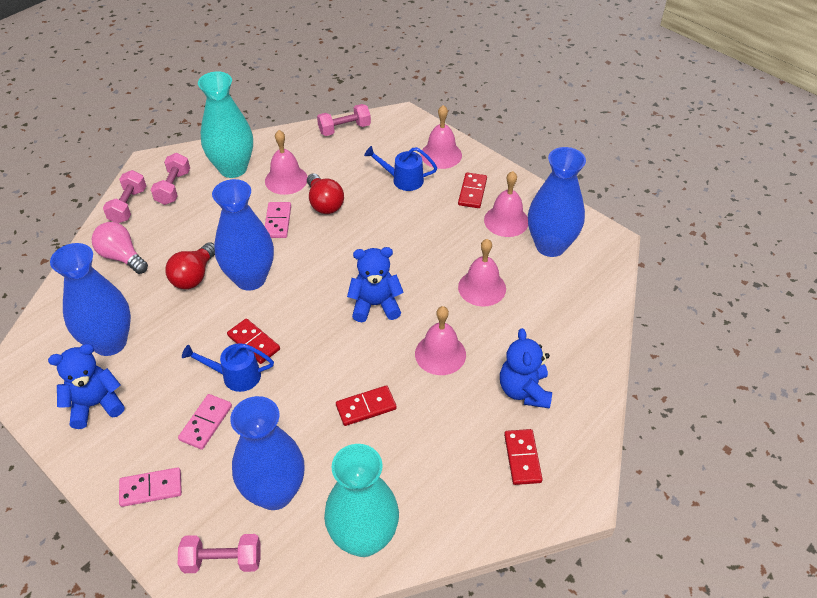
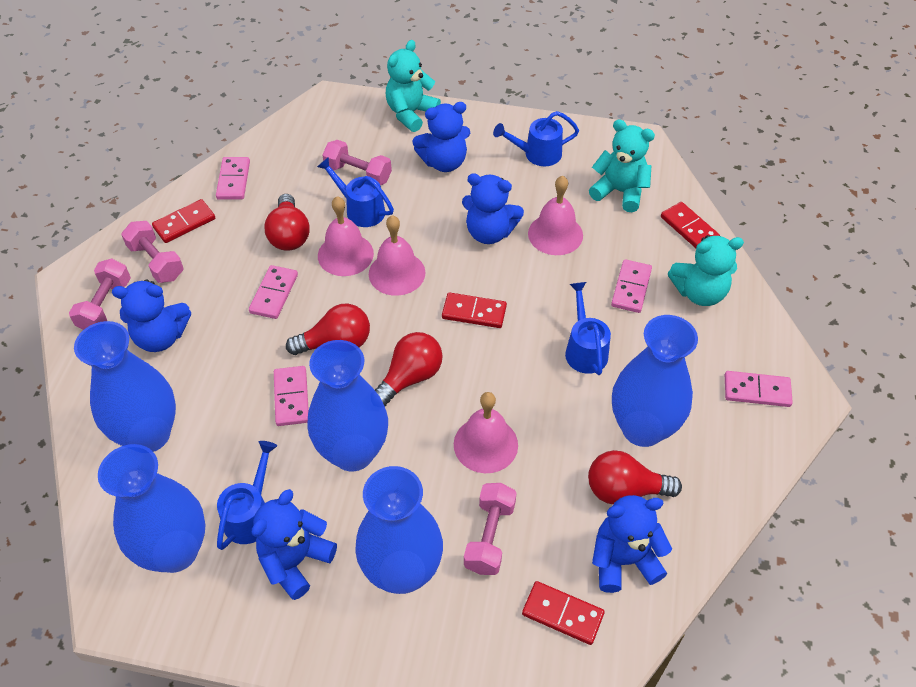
blue teddy bear: 3 -> 5
blue vase: 4 -> 5
blue watering can: 2 -> 4
pink bell: 5 -> 4
pink domino: 3 -> 5
pink light bulb: 1 -> 0
red light bulb: 2 -> 4
turquoise teddy bear: 0 -> 3
turquoise vase: 2 -> 0

